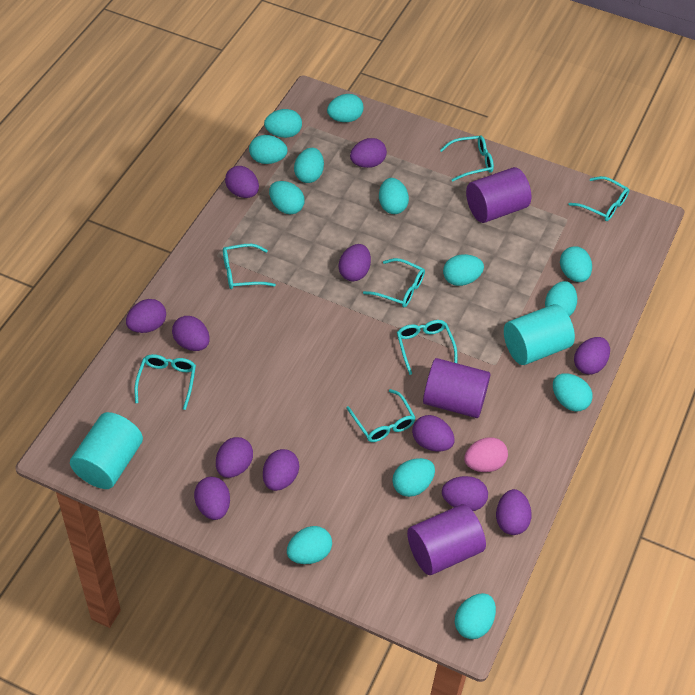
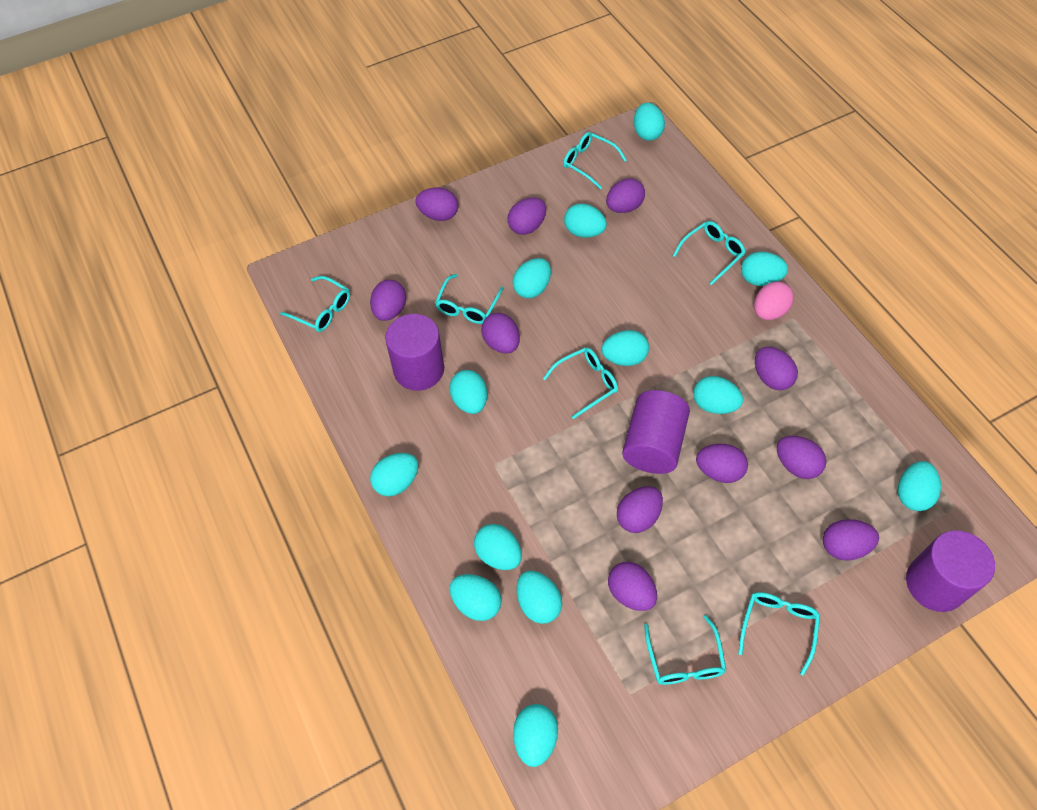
purple egg: 12 -> 11
turquoise cylinder: 2 -> 0

